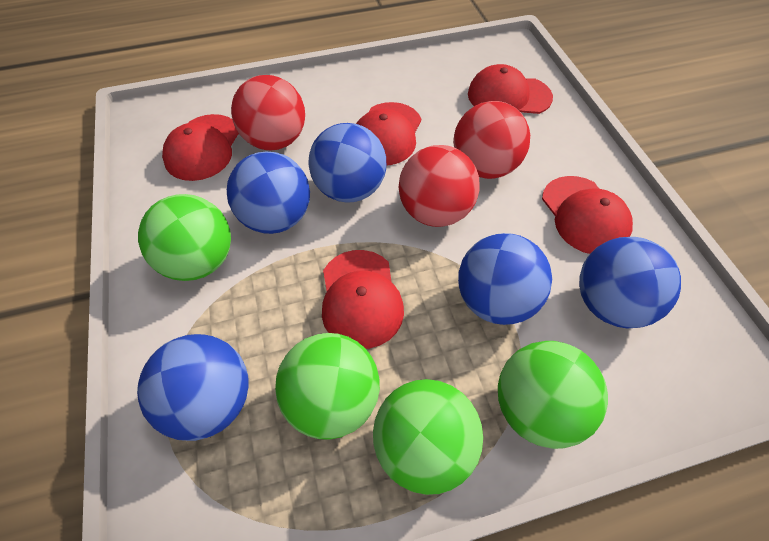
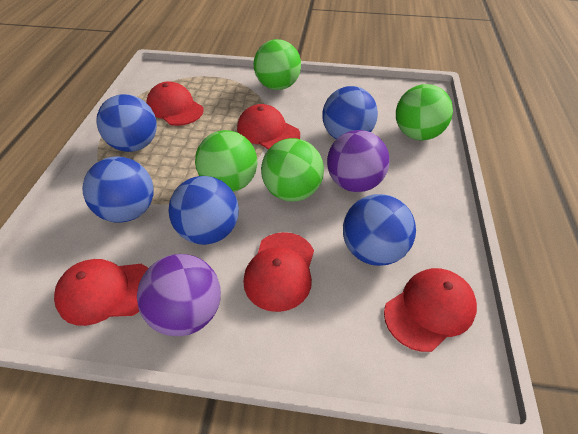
purple ball: 0 -> 2
red ball: 3 -> 0

